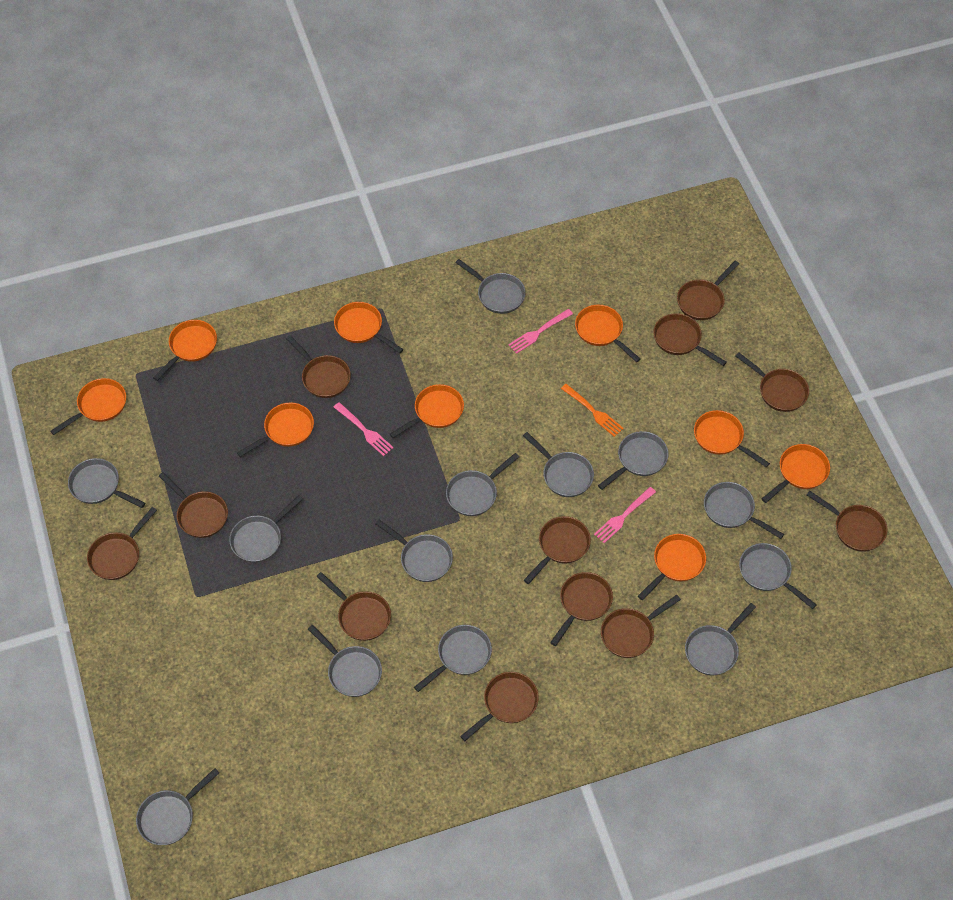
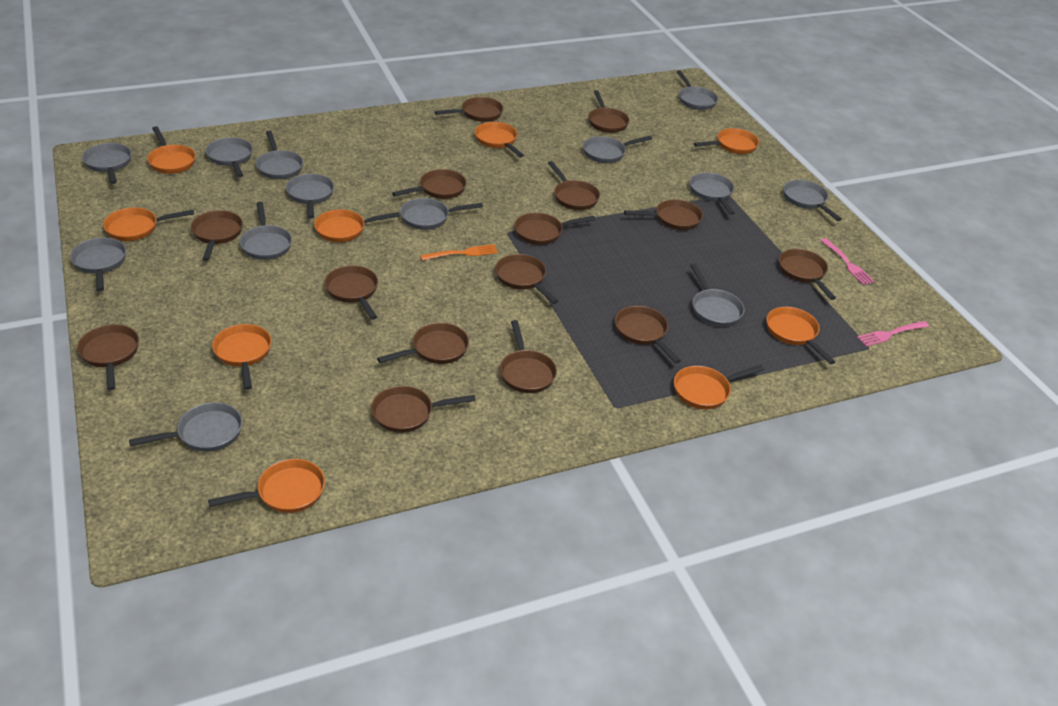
brown pan: 12 -> 15
pink fork: 3 -> 2

